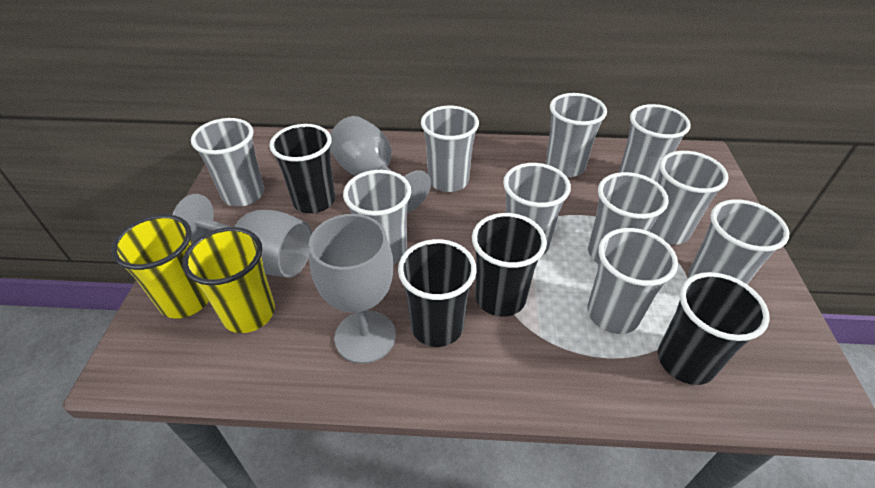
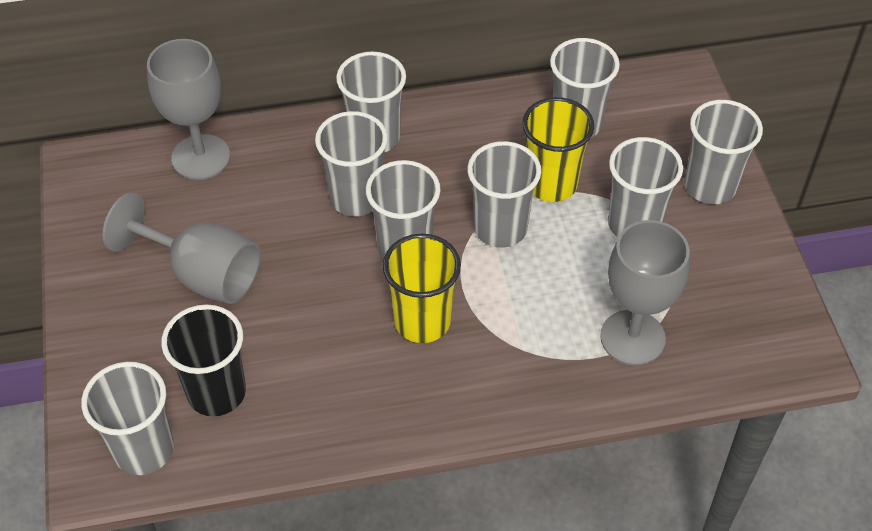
black cup: 4 -> 1
grey cup: 10 -> 8

